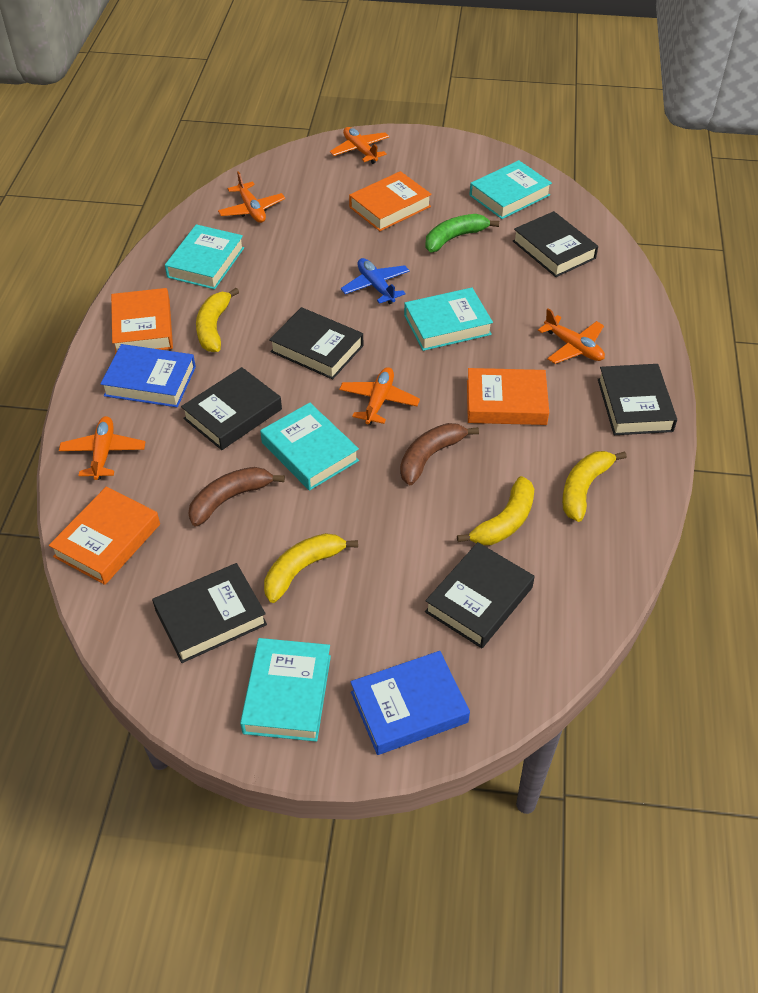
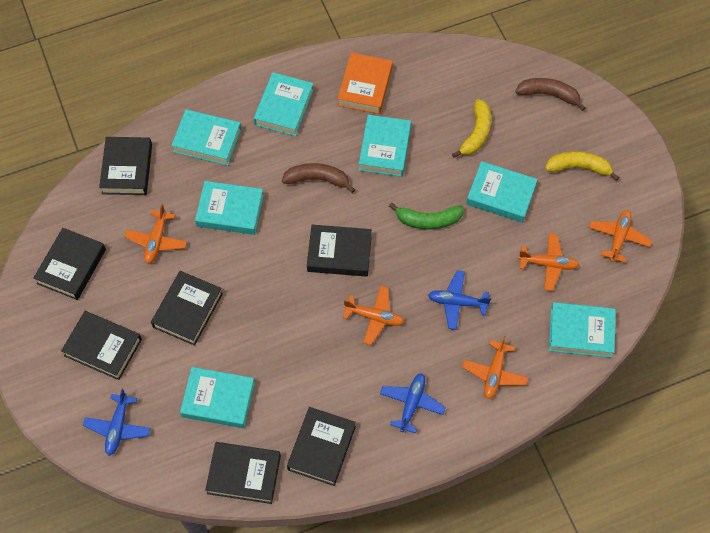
black book: 6 -> 7
blue book: 2 -> 0
blue plane: 1 -> 3
orange book: 4 -> 1
turquoise book: 5 -> 7
yellow banana: 4 -> 2

